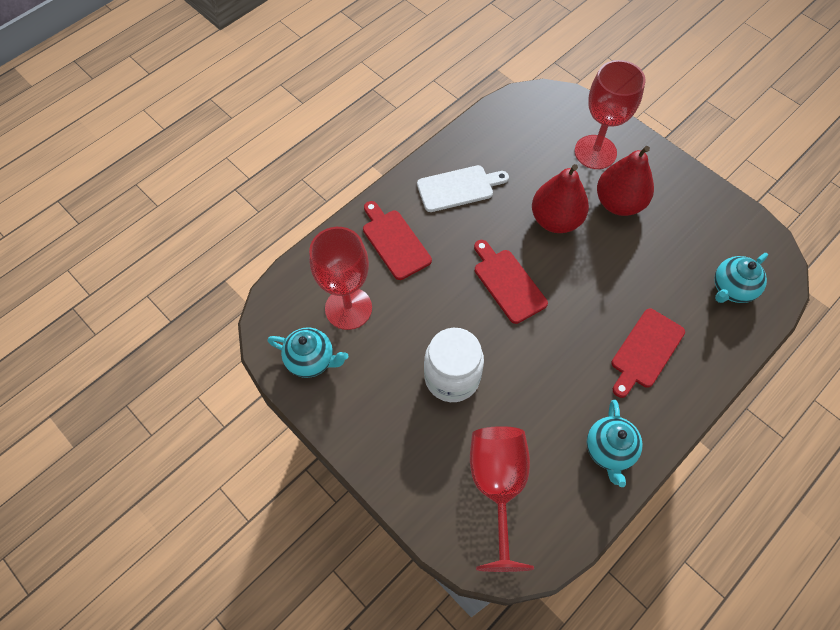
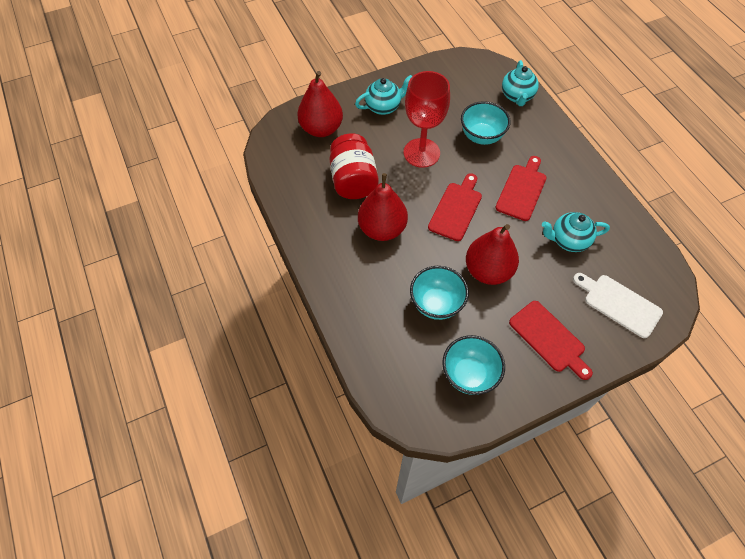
red goblet: 3 -> 1
red jar: 0 -> 1
red pear: 2 -> 3
turquoise bowl: 0 -> 3
white jar: 1 -> 0

